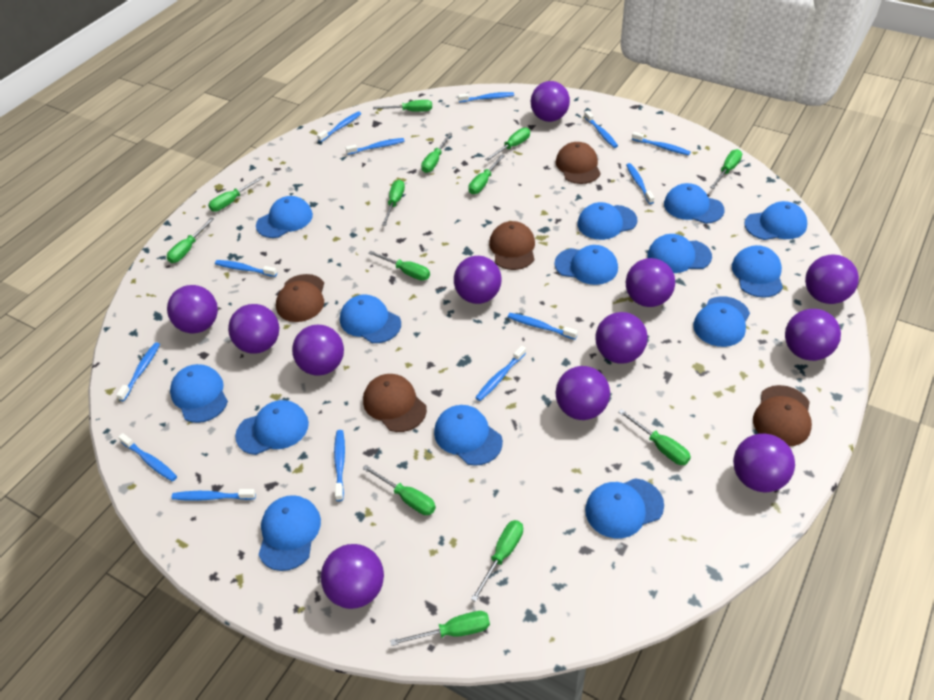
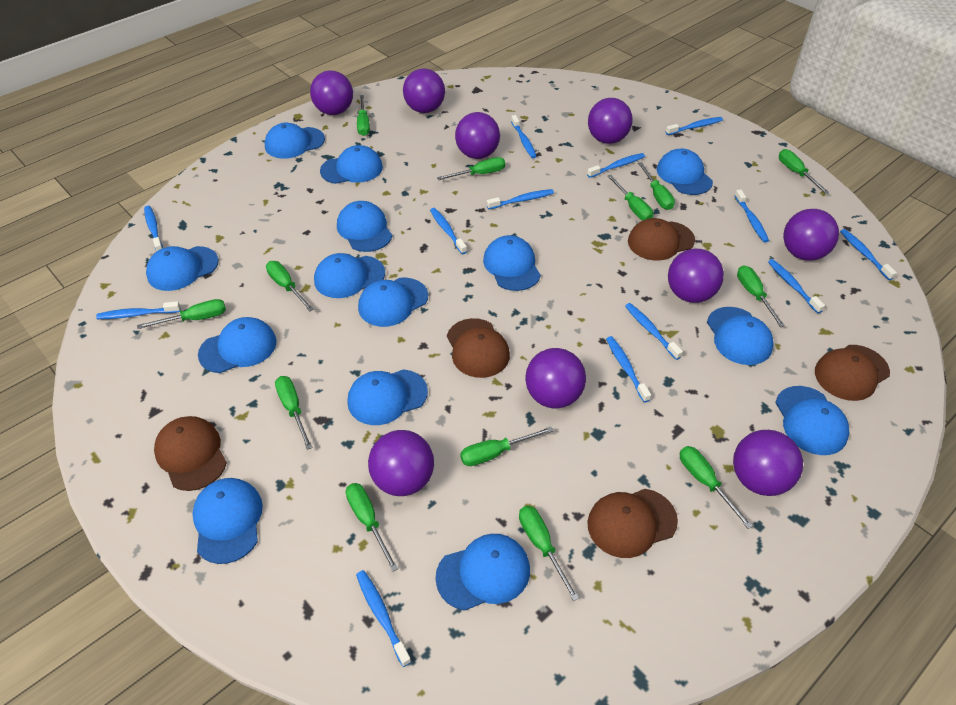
purple ball: 12 -> 9

